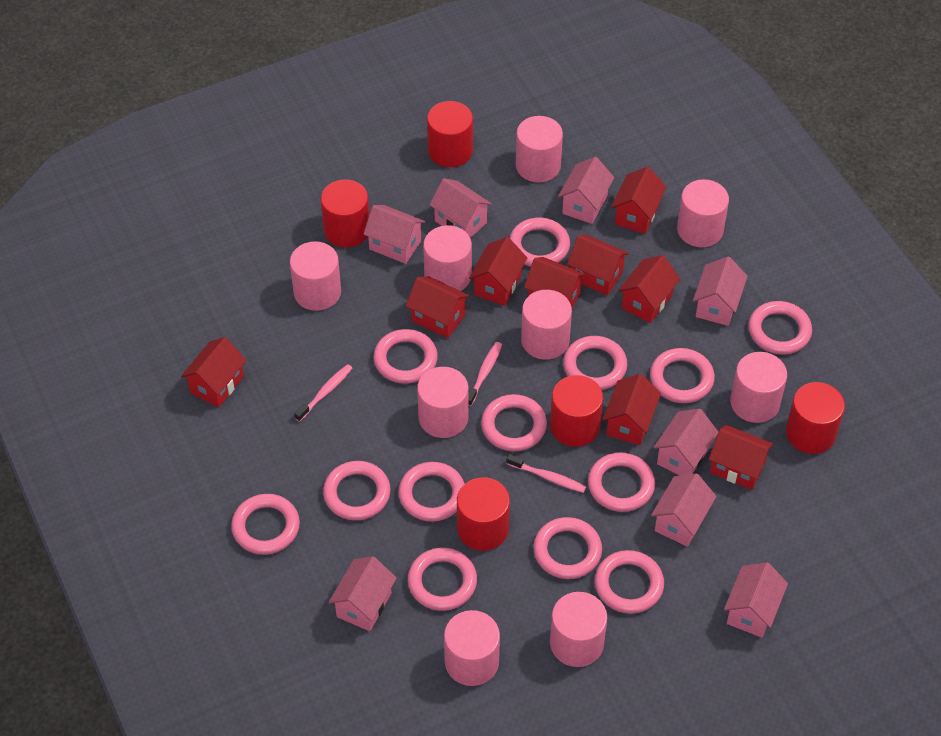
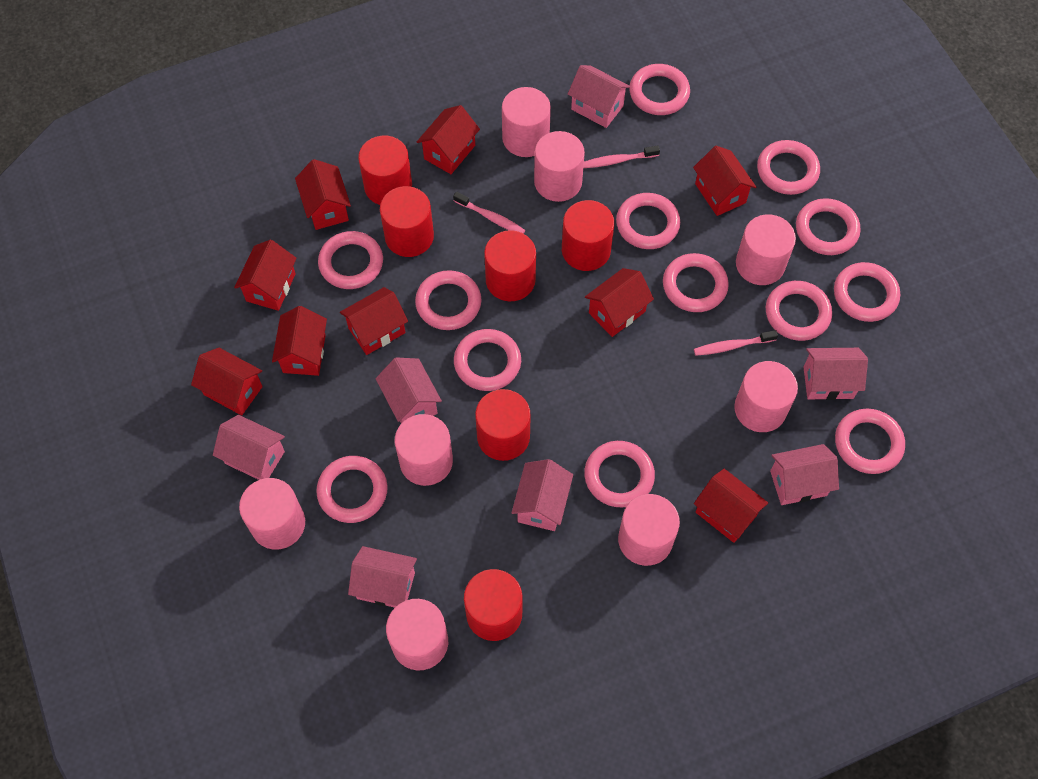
pink cylinder: 9 -> 8
pink house: 8 -> 7
red cylinder: 5 -> 6

